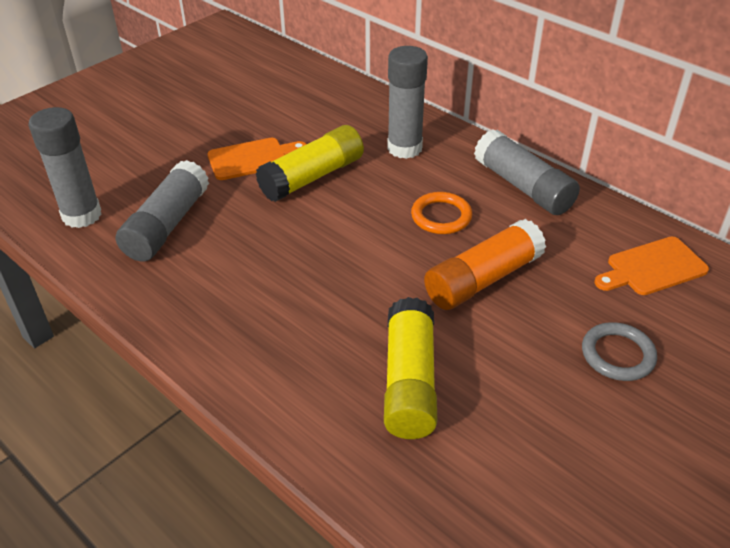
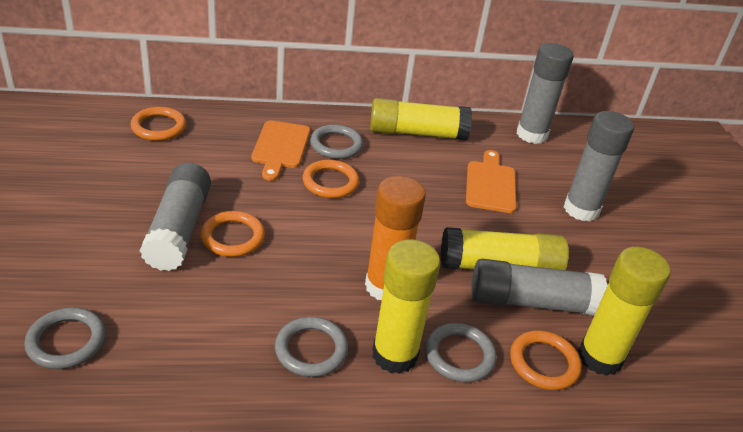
grey ring: 1 -> 4
orange ring: 1 -> 4
yellow glue stick: 2 -> 4

